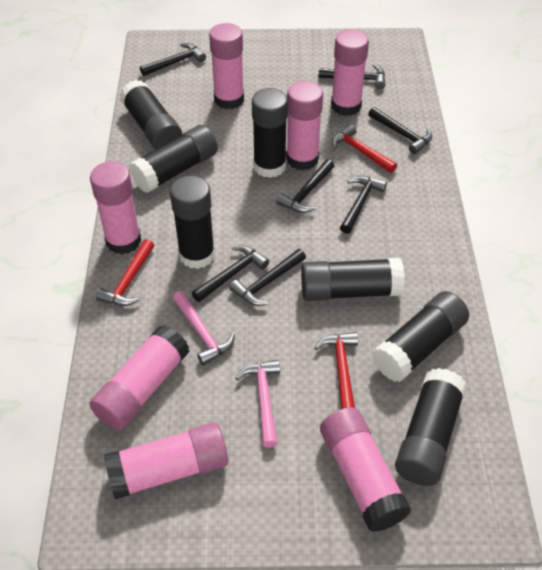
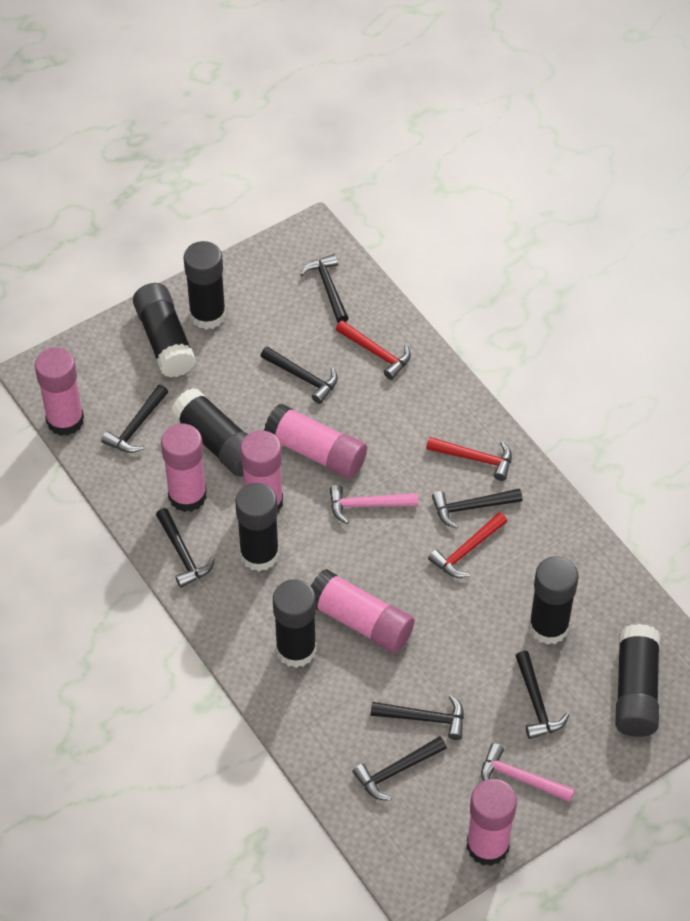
black hammer: 7 -> 8
pink glue stick: 7 -> 6

